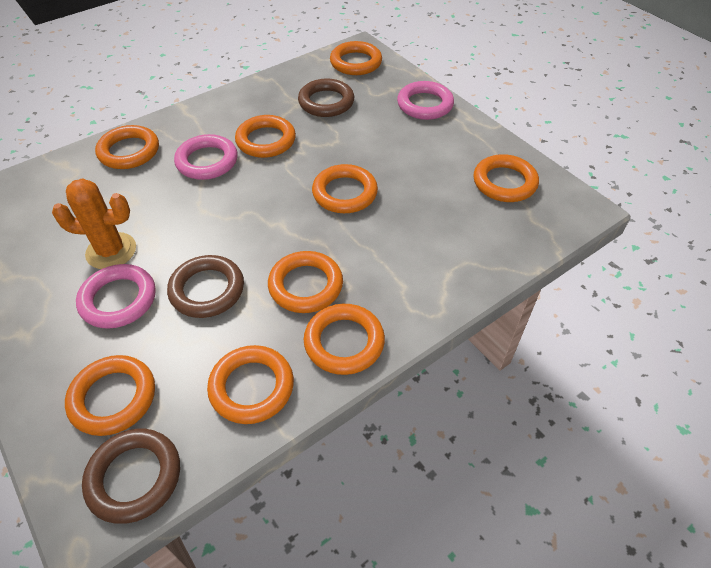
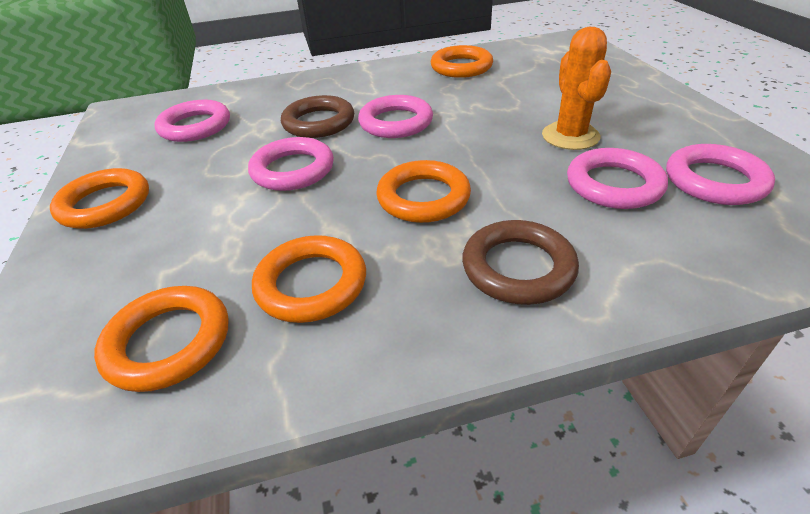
brown ring: 3 -> 2
orange ring: 9 -> 5
pink ring: 3 -> 5

